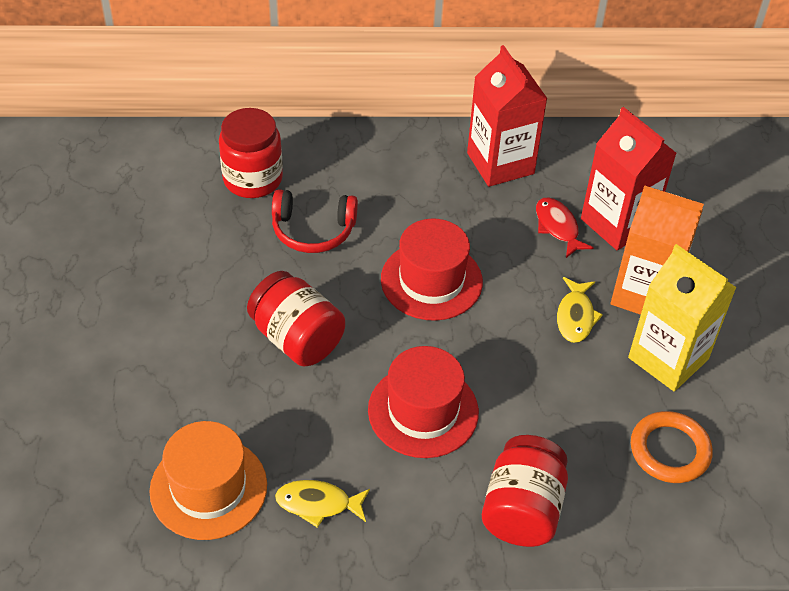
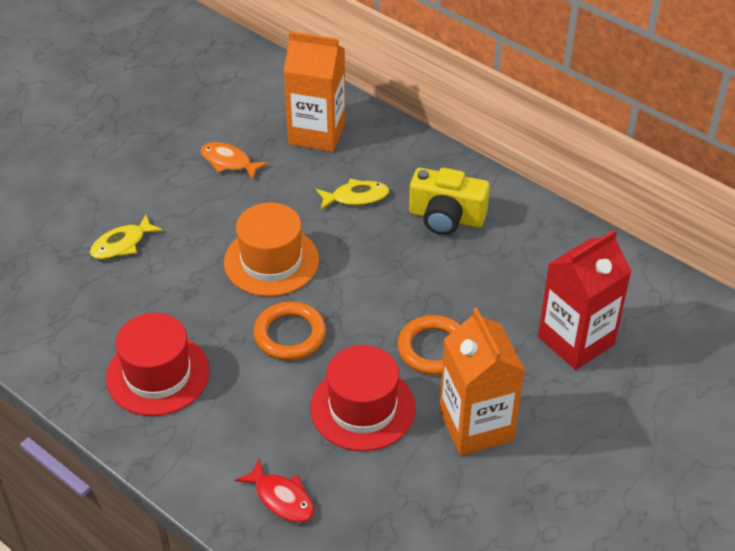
orange carton: 1 -> 2
orange fish: 0 -> 1
orange ring: 1 -> 2
red carton: 2 -> 1
red headphones: 1 -> 0
red jar: 3 -> 0
yellow camera: 0 -> 1
yellow carton: 1 -> 0

